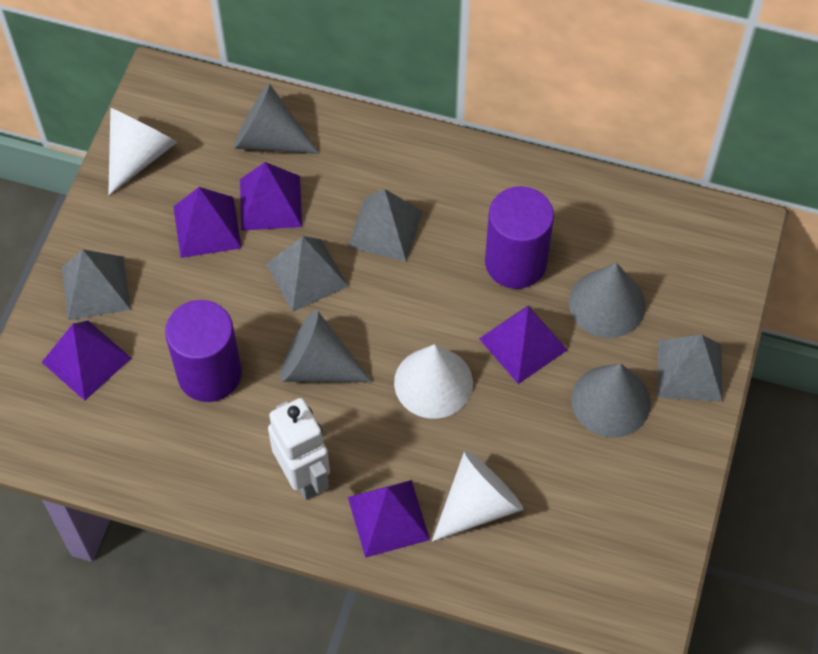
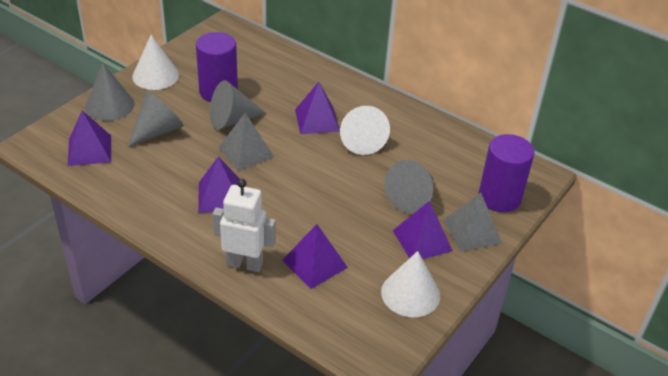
grey pyramid: 4 -> 2

